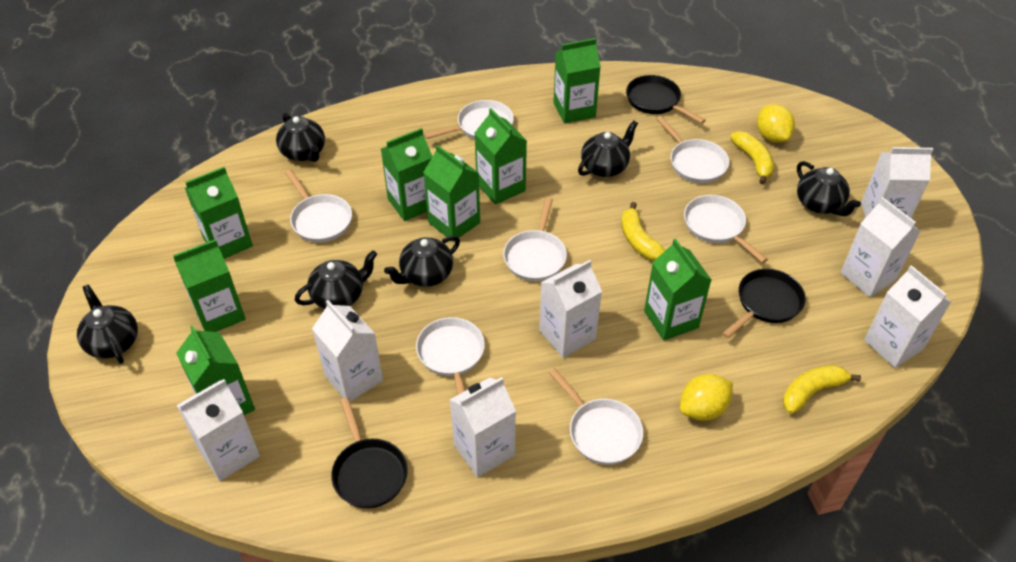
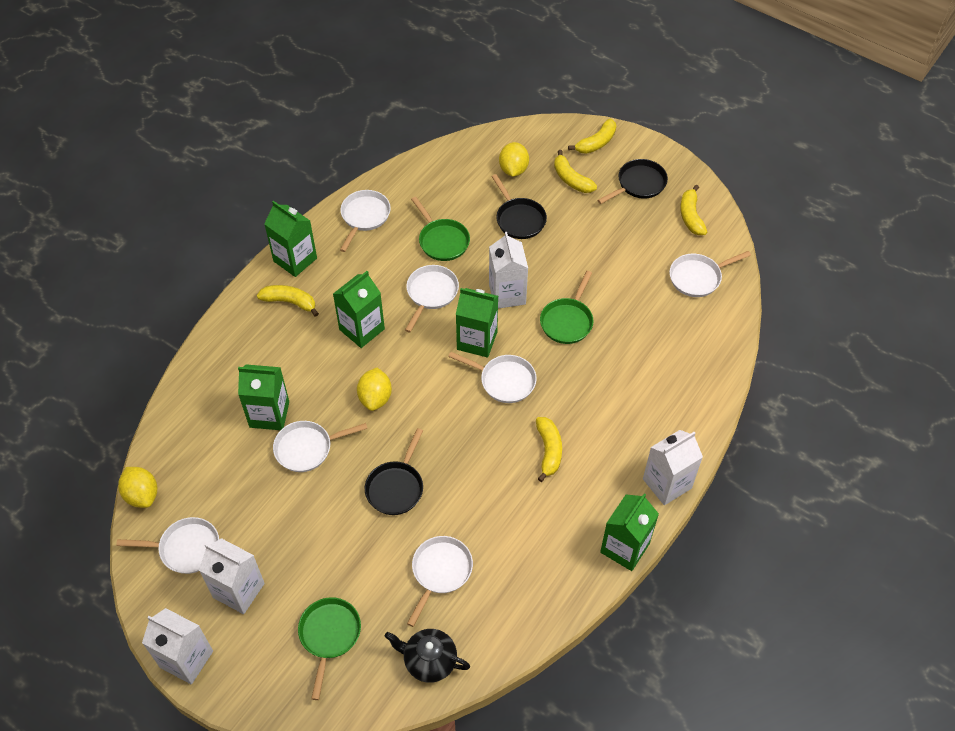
black teapot: 6 -> 1
green carton: 8 -> 5
green pan: 0 -> 3
white carton: 7 -> 4
yellow banana: 3 -> 5
yellow lemon: 2 -> 3

